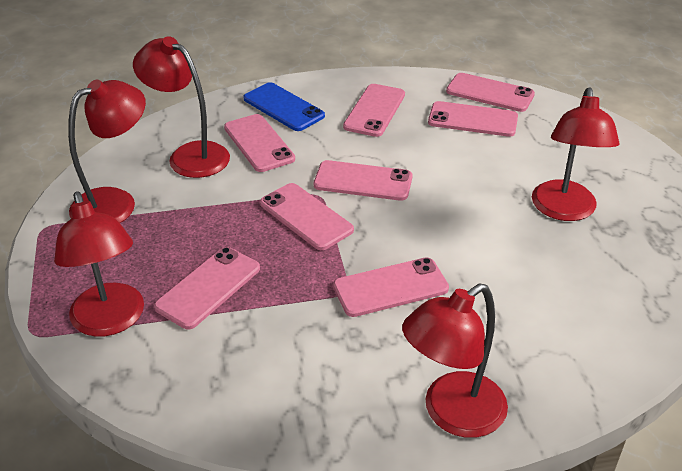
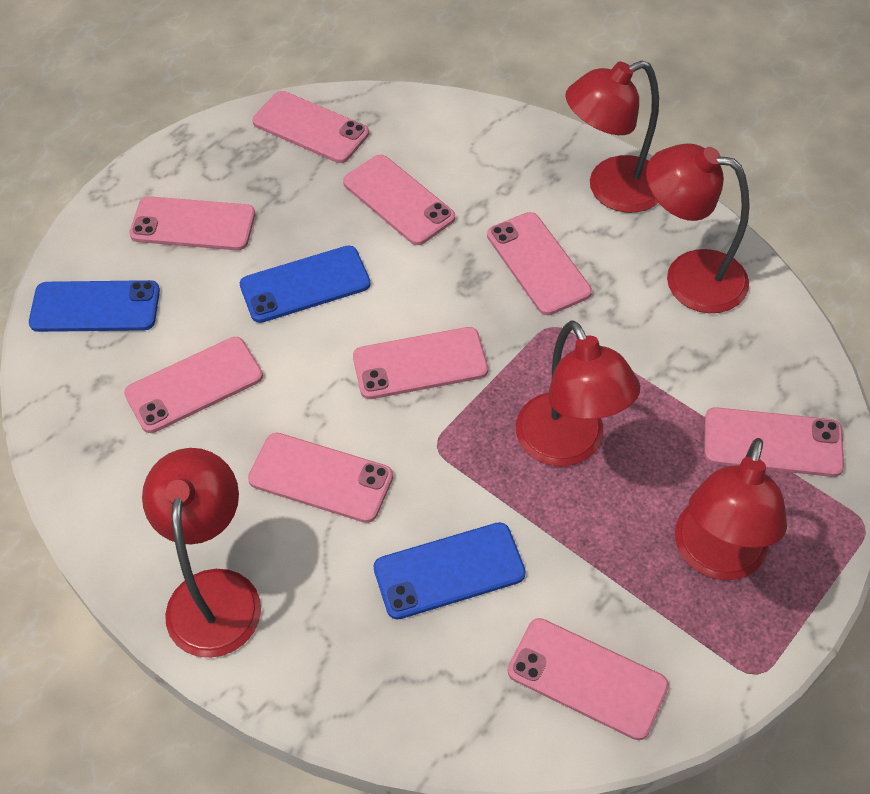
blue phone: 1 -> 3
pink phone: 8 -> 9

